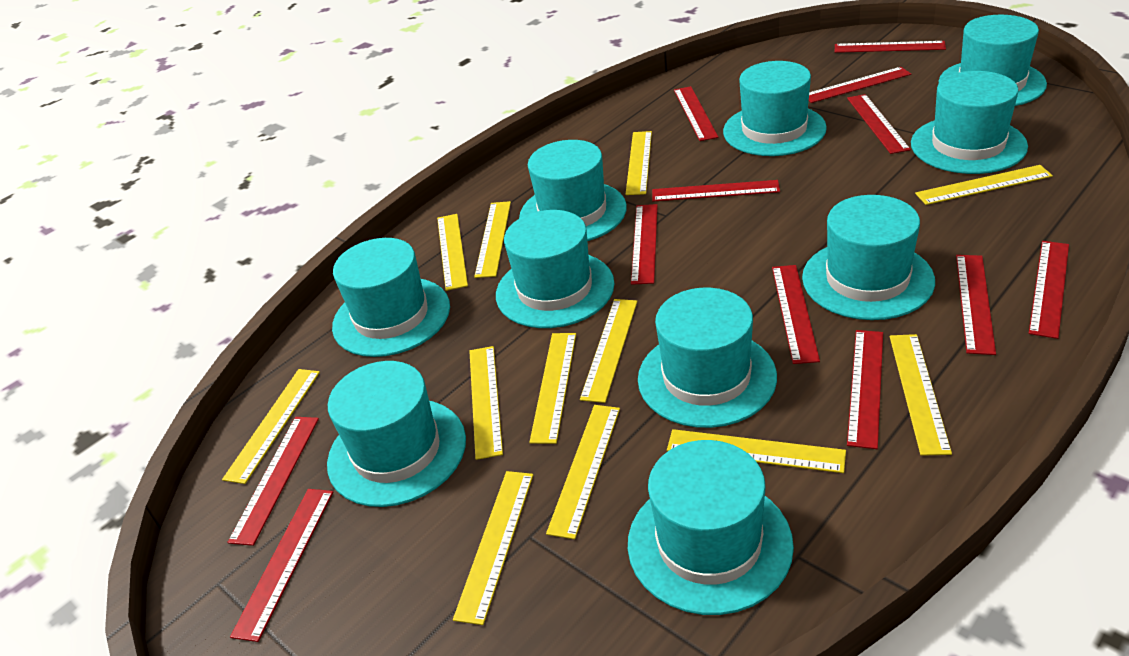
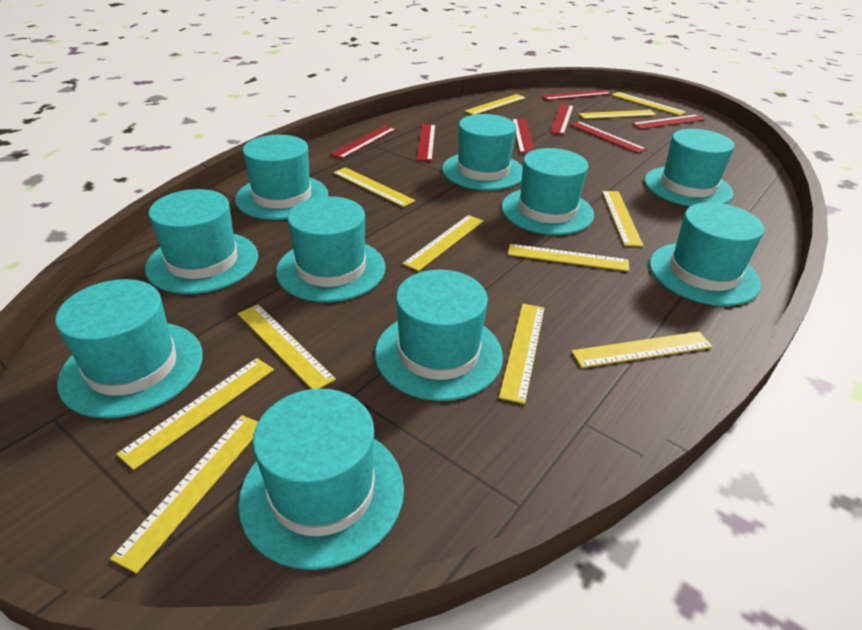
red ruler: 12 -> 7

